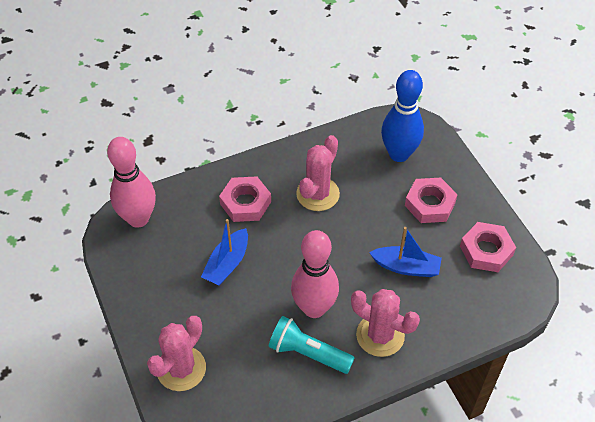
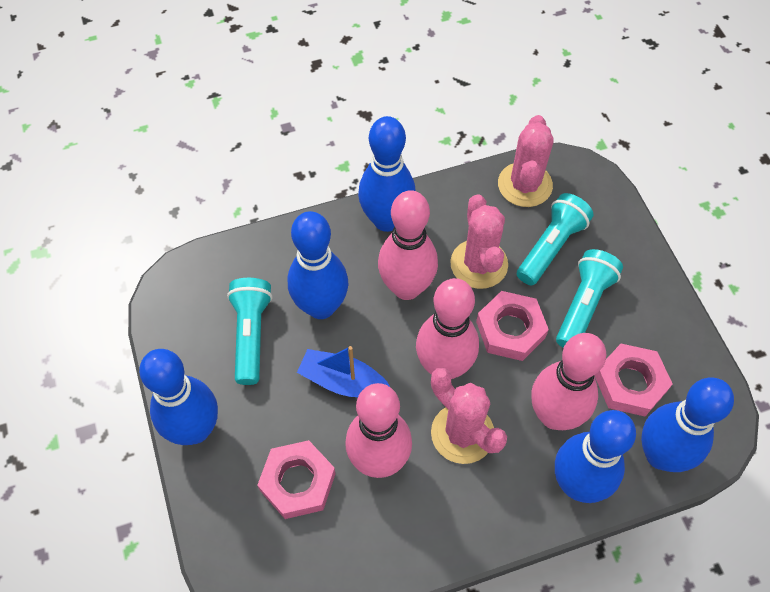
blue boat: 2 -> 1
blue bowling pin: 1 -> 5
pink bowling pin: 2 -> 4
turquoise flashlight: 1 -> 3

